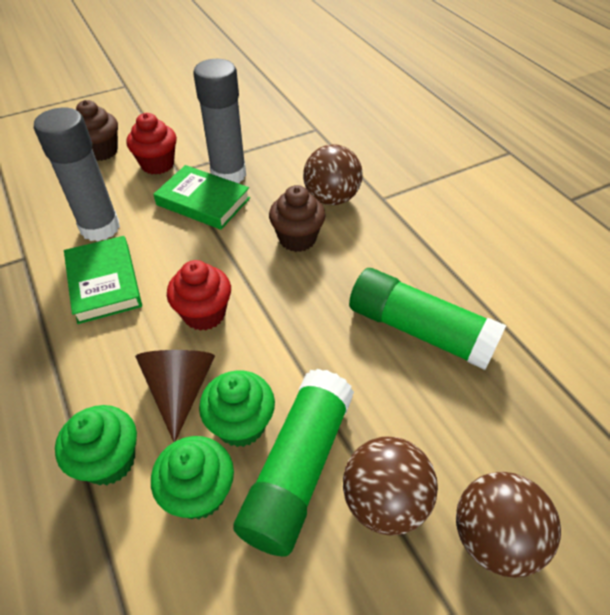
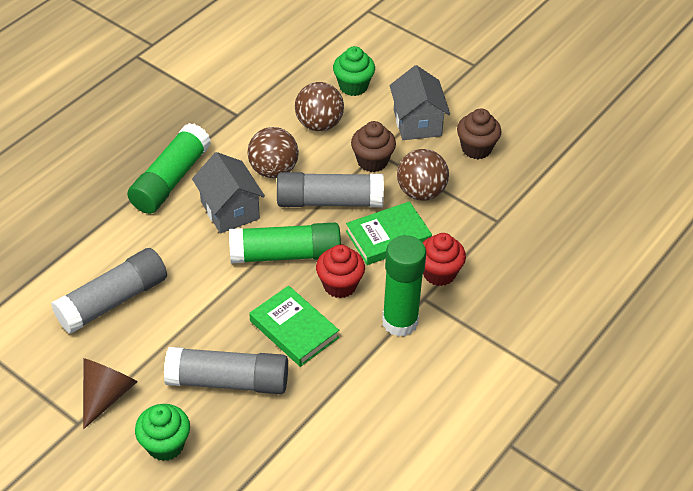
green cupcake: 3 -> 2
green glue stick: 2 -> 3
grey glue stick: 2 -> 3
grey house: 0 -> 2

